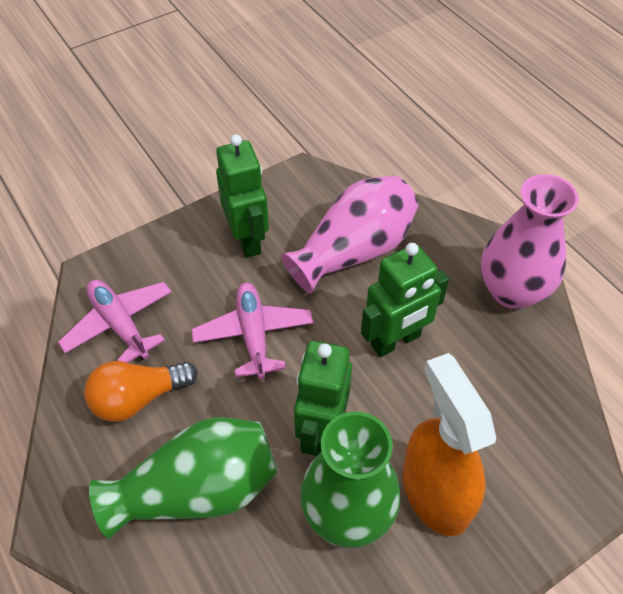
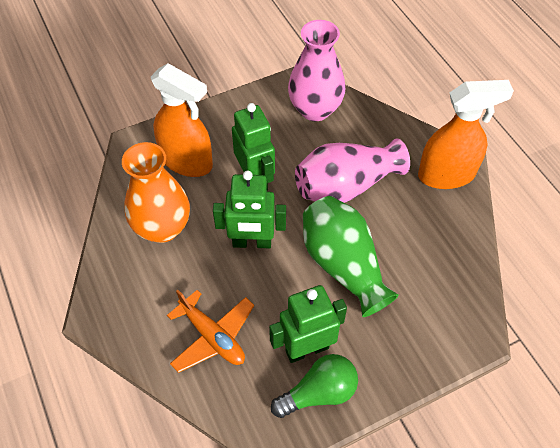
green light bulb: 0 -> 1
green vase: 2 -> 1
orange light bulb: 1 -> 0
orange plane: 0 -> 1
orange spray bottle: 1 -> 2
orange vase: 0 -> 1
pink plane: 2 -> 0

